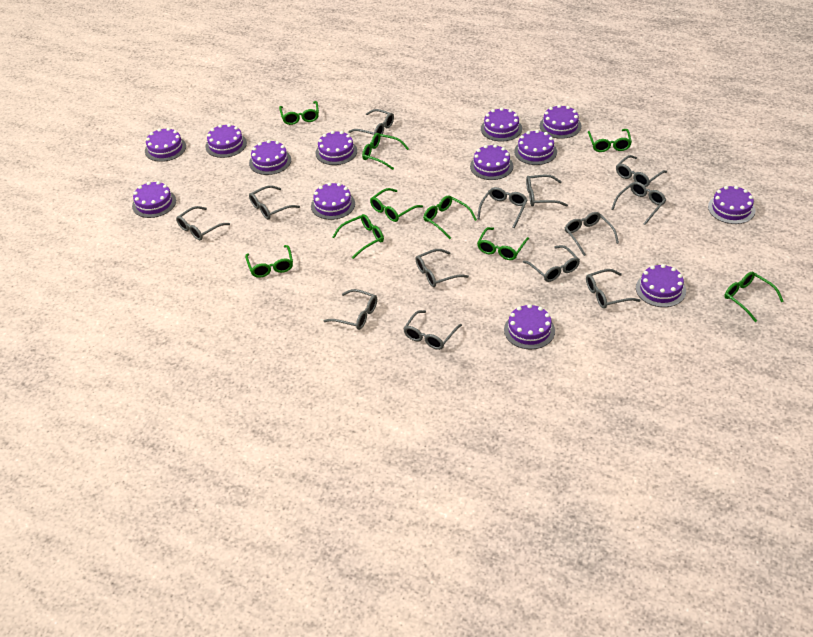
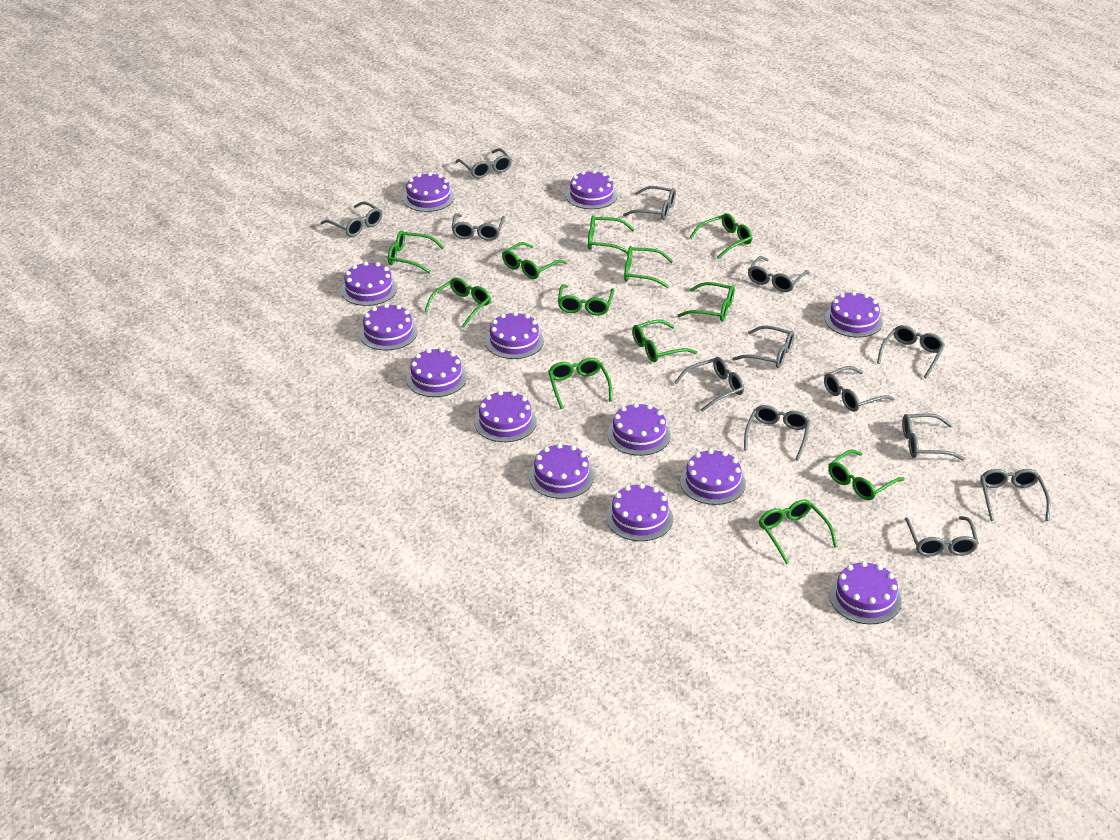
green glasses: 9 -> 12

